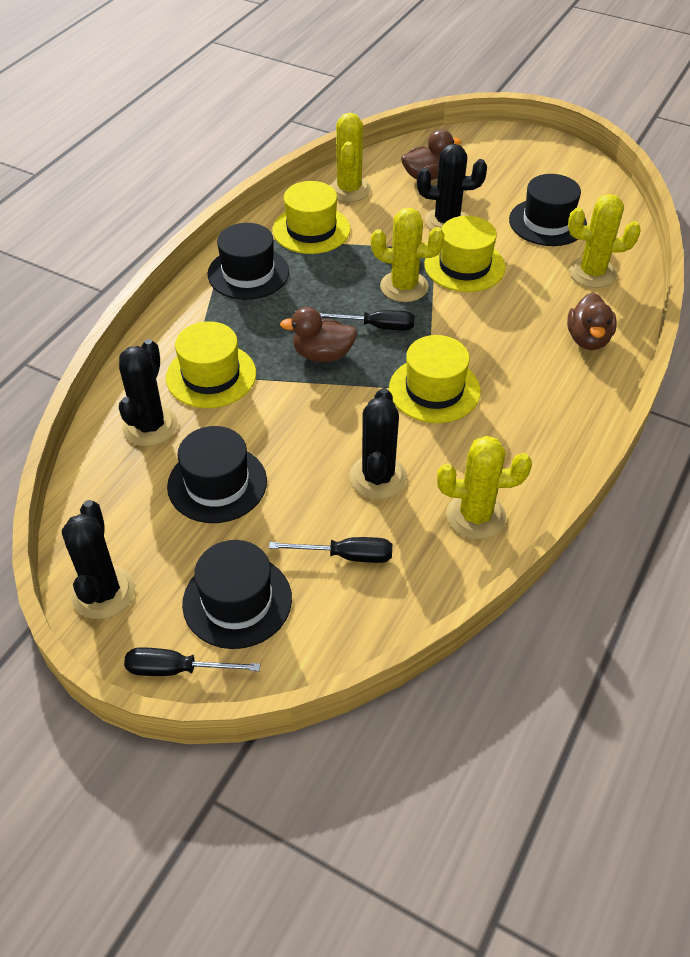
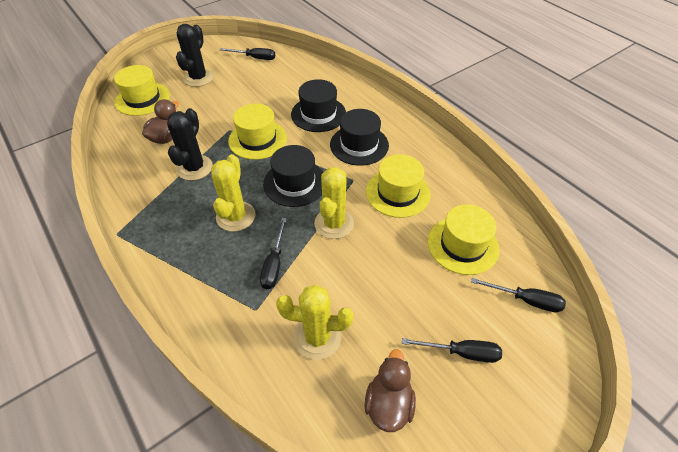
black cactus: 4 -> 2
black hat: 4 -> 3
black screwdriver: 3 -> 4
brown duck: 3 -> 2
yellow cactus: 4 -> 3

